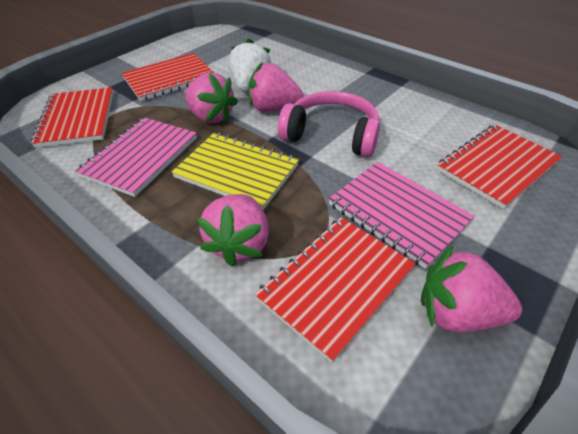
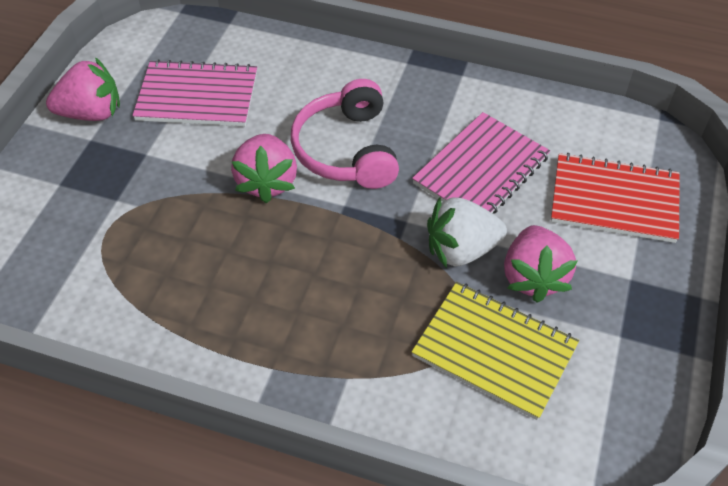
pink strawberry: 4 -> 3
red notebook: 4 -> 1

